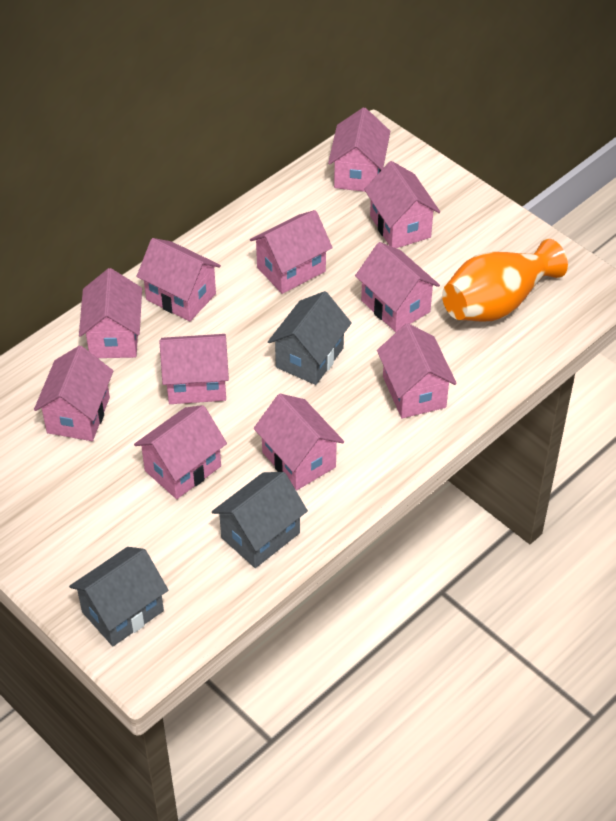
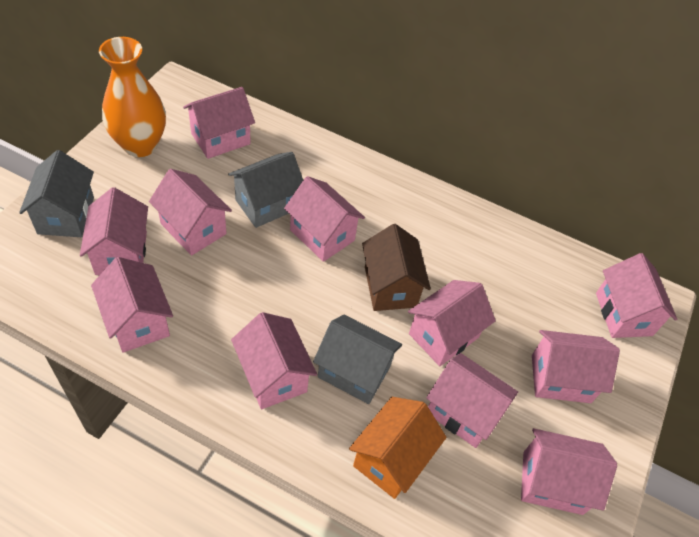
brown house: 0 -> 1
orange house: 0 -> 1

